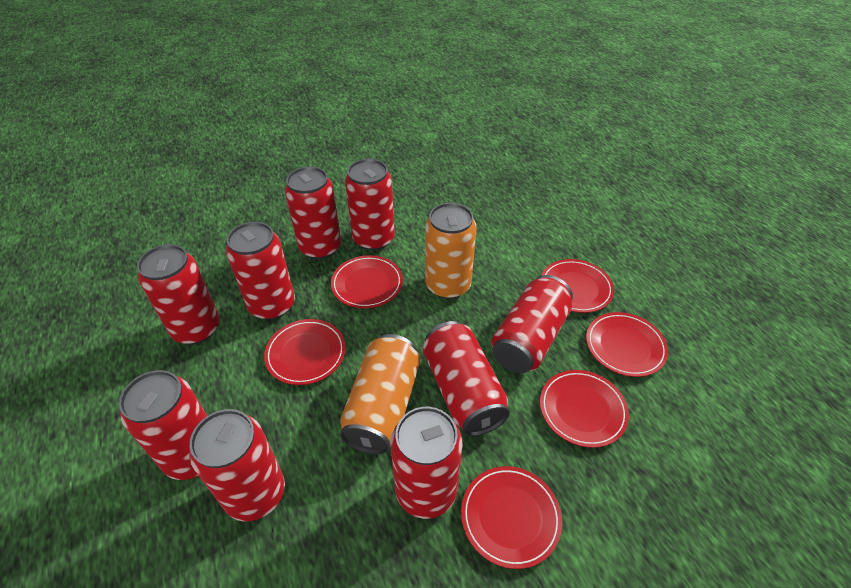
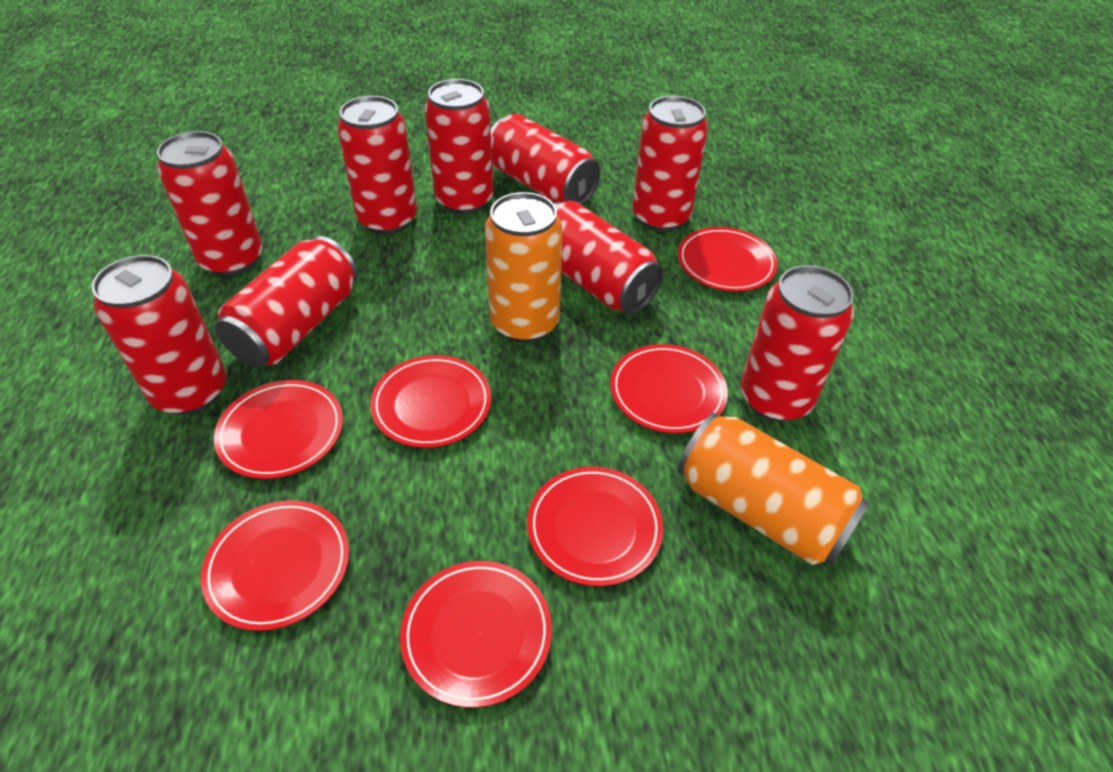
red plate: 6 -> 7

